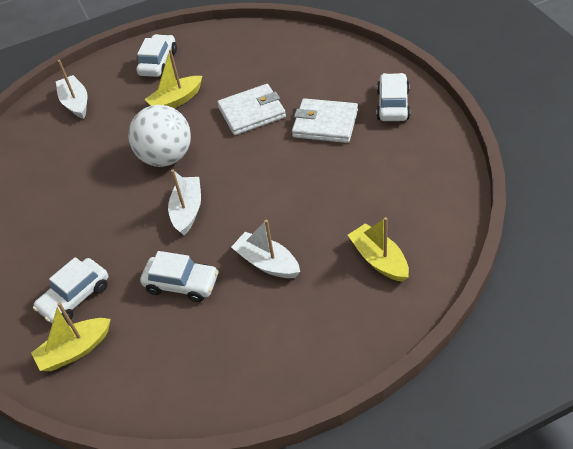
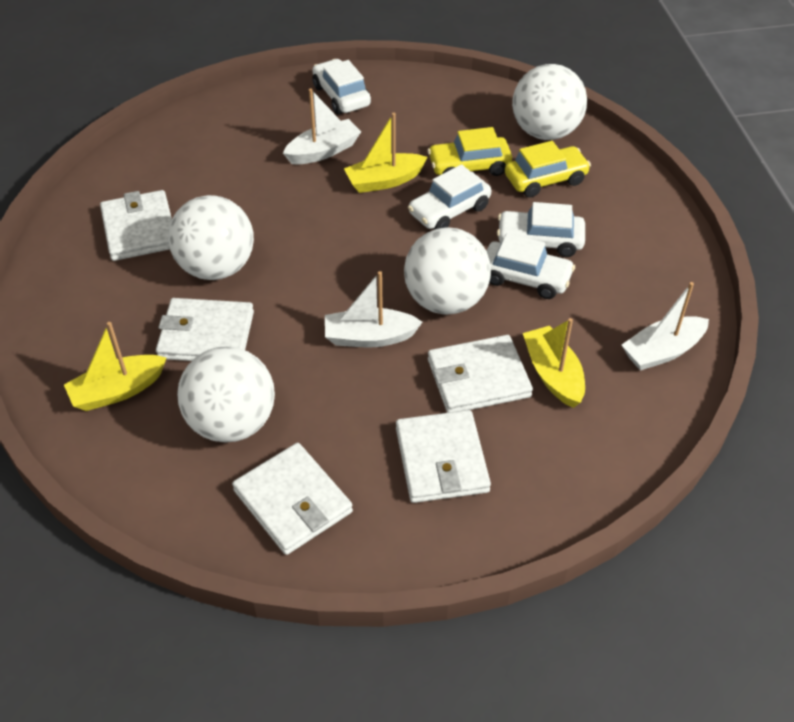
white ball: 1 -> 4
white wallet: 2 -> 5
yellow car: 0 -> 2

